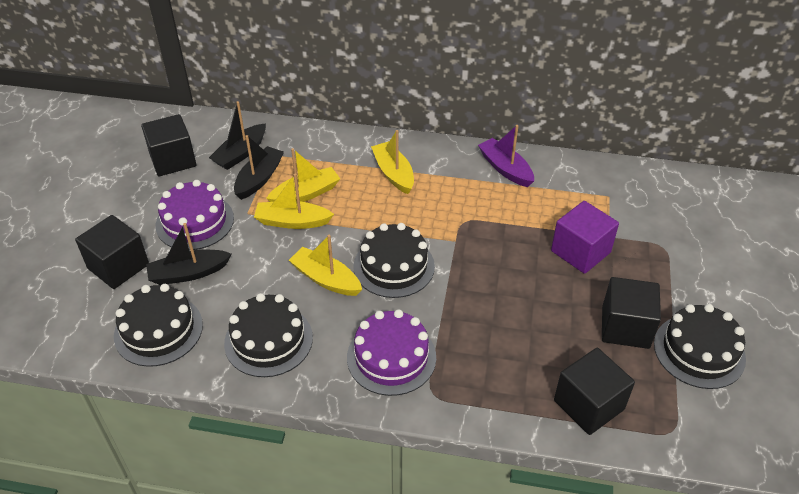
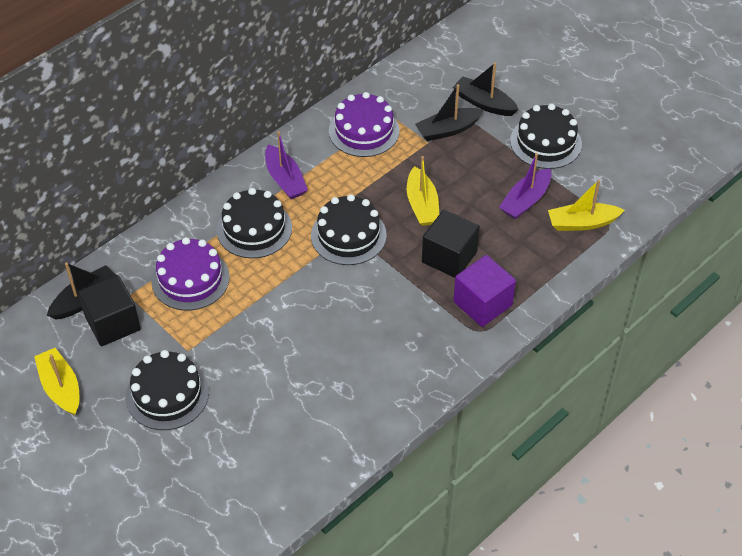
black cube: 4 -> 2
purple boat: 1 -> 2
yellow boat: 4 -> 3

